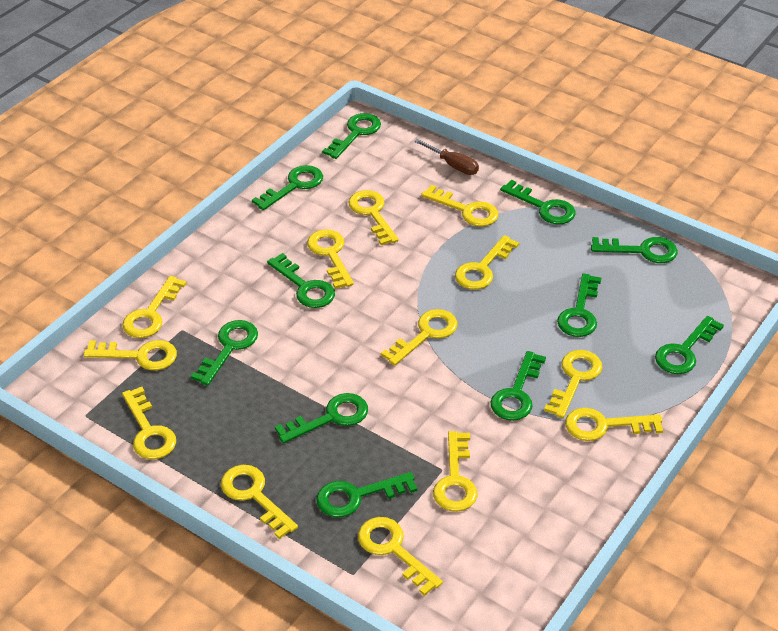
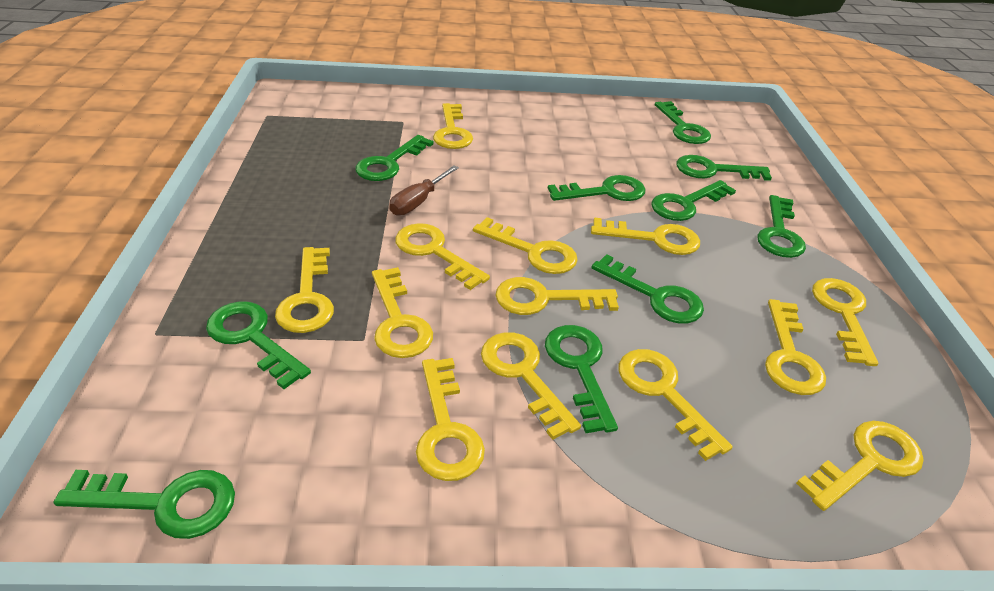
green key: 11 -> 10

